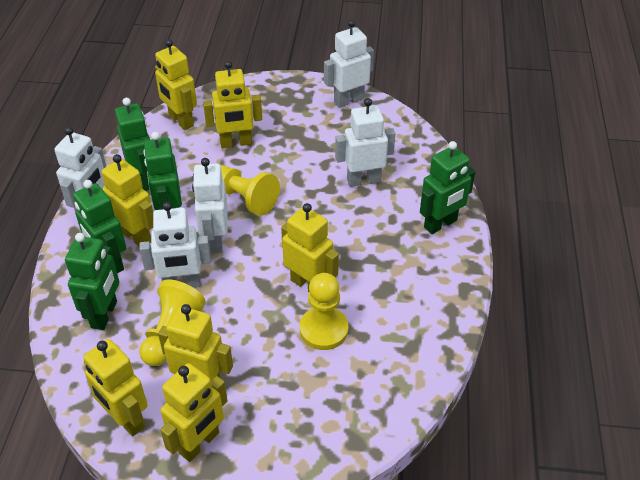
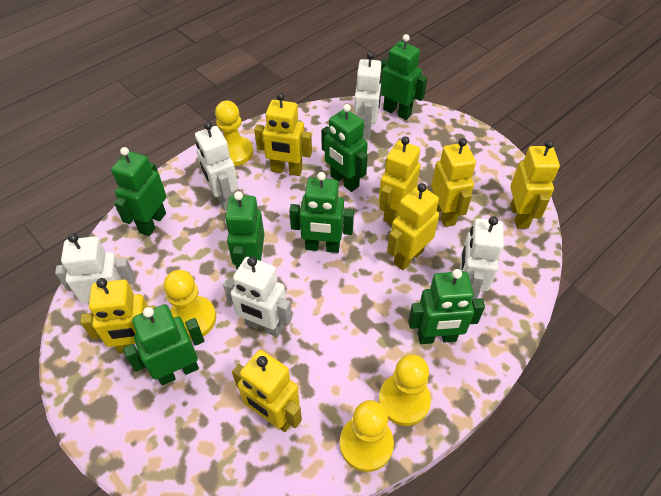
green robot: 5 -> 7
yellow pawn: 3 -> 4

